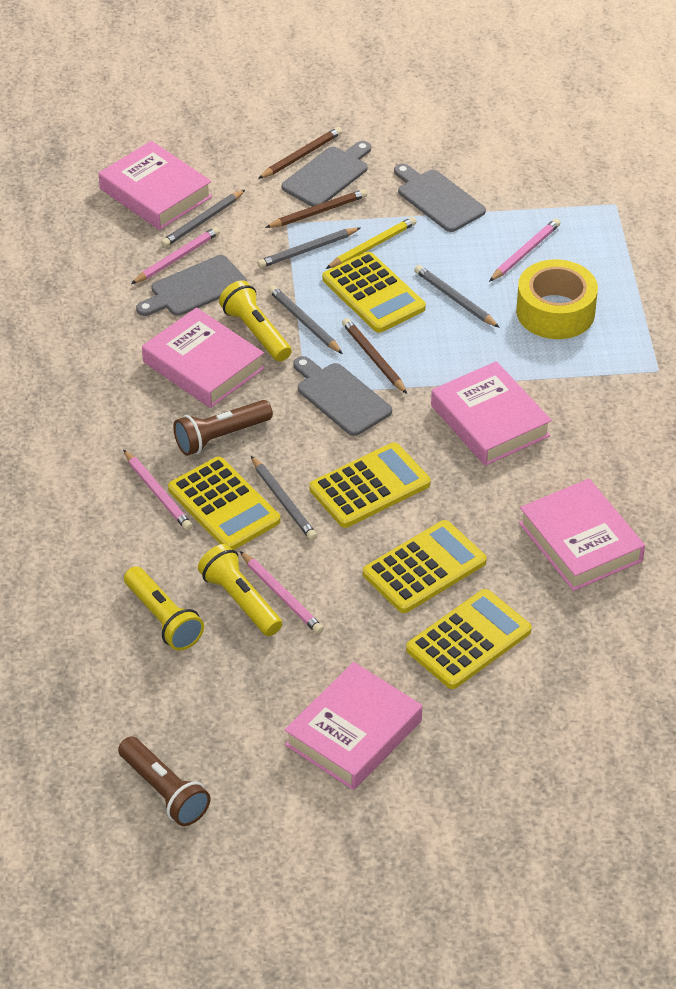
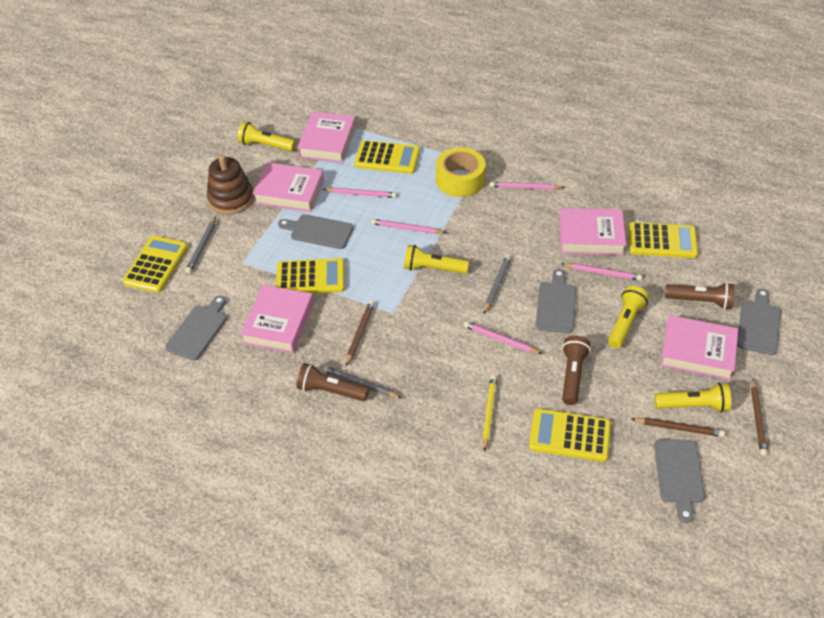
brown flashlight: 2 -> 3
brown stacking toy: 0 -> 1
grey cutting board: 4 -> 5
grey pencil: 5 -> 3
pink pencil: 4 -> 5
yellow flashlight: 3 -> 4

